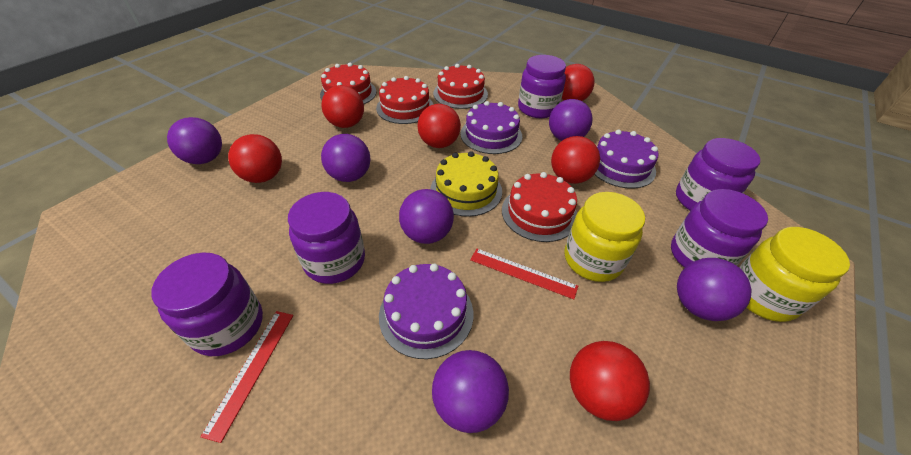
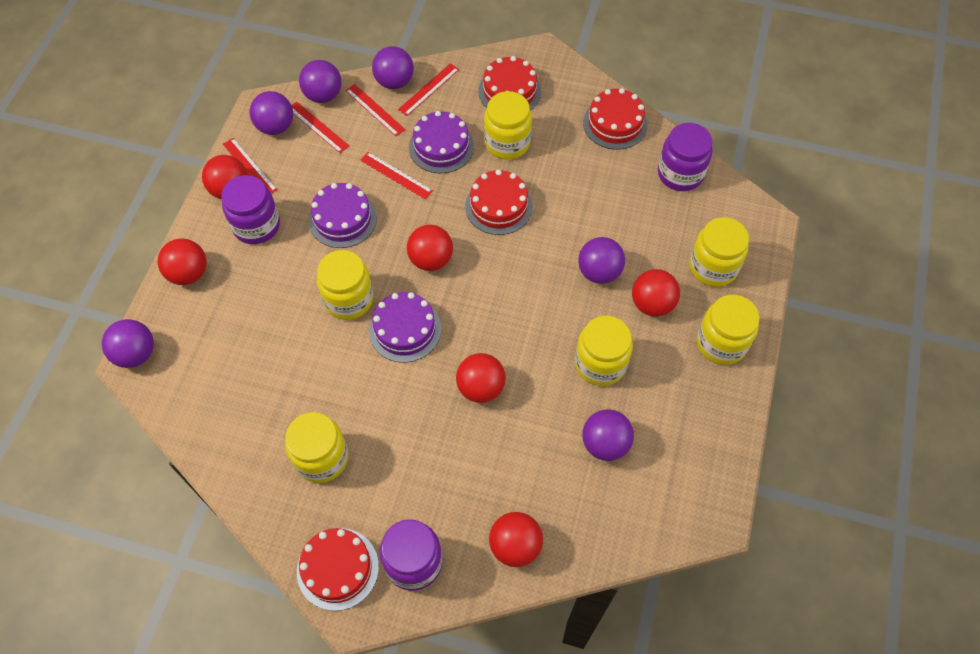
purple jar: 5 -> 3
red ruler: 2 -> 5
yellow cake: 1 -> 0
yellow jar: 2 -> 6

